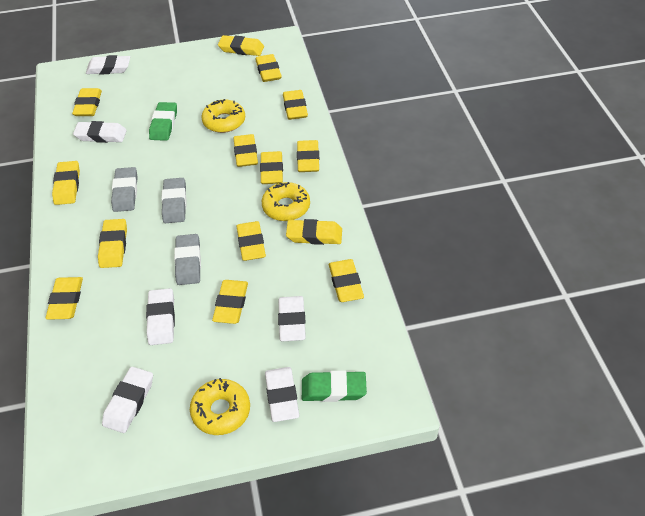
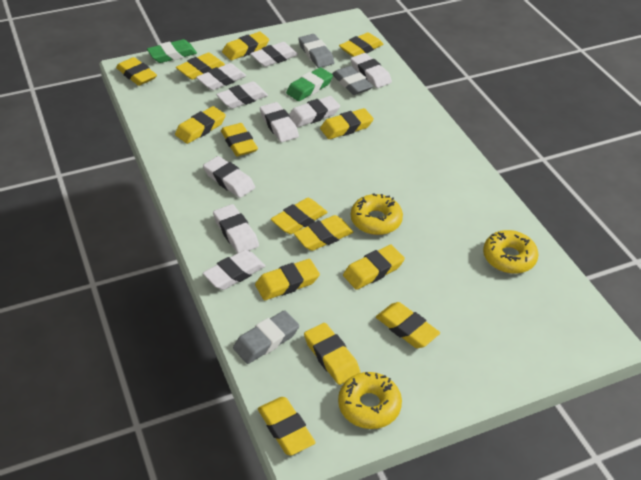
white eraser: 6 -> 9

